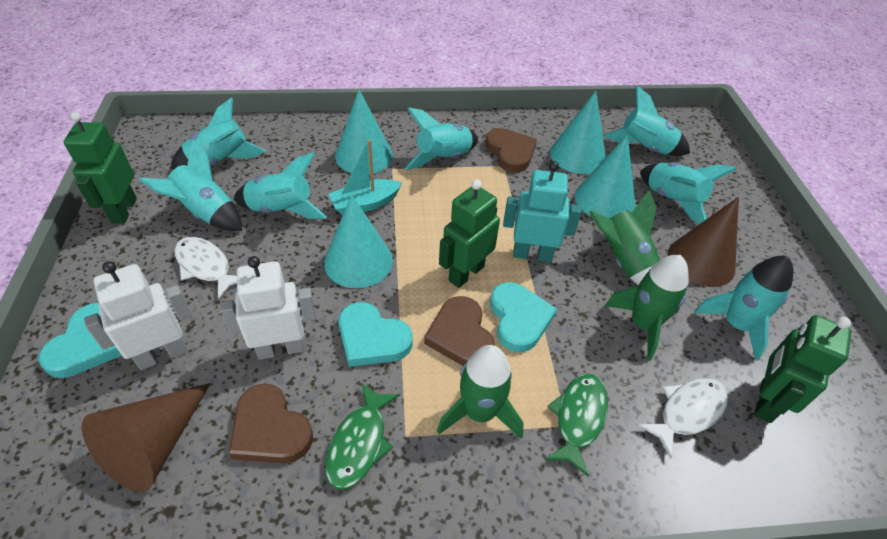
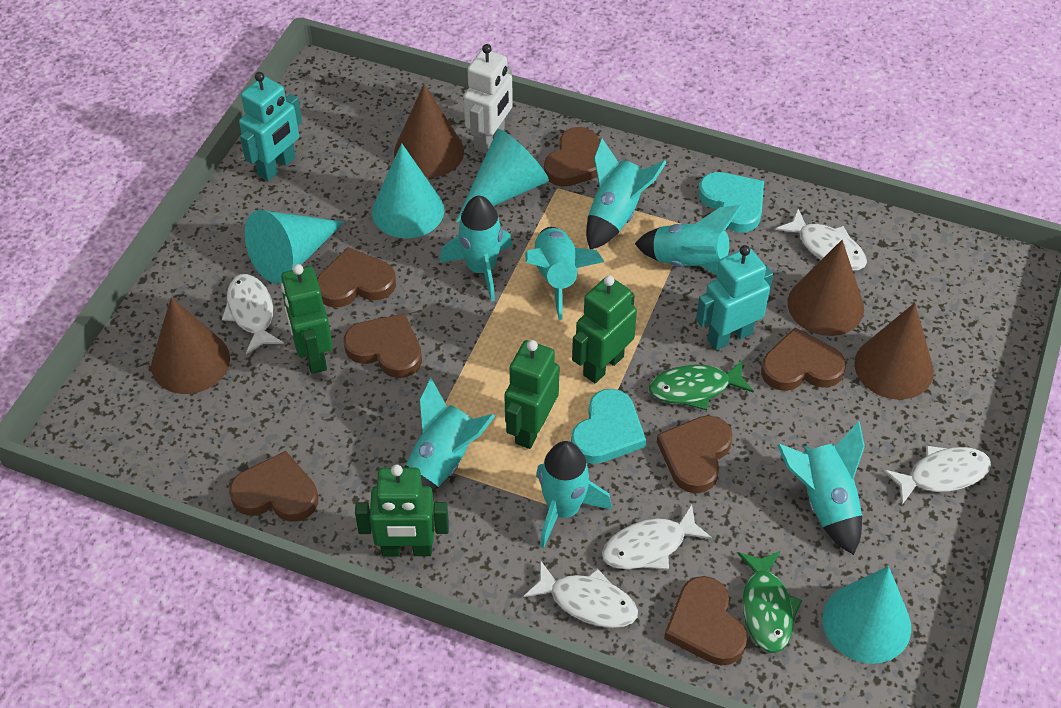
brown cone: 2 -> 4
brown heart: 3 -> 7
green robot: 3 -> 4
green rocket: 3 -> 0
turquoise boat: 1 -> 0
turquoise heart: 3 -> 2
turquoise robot: 1 -> 2
white fish: 2 -> 5
white robot: 2 -> 1

